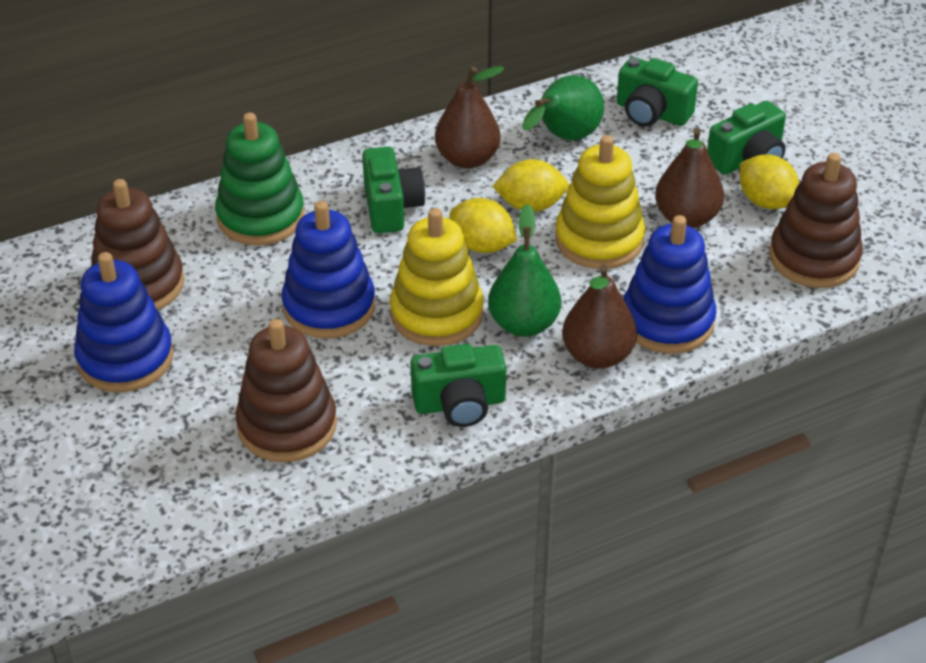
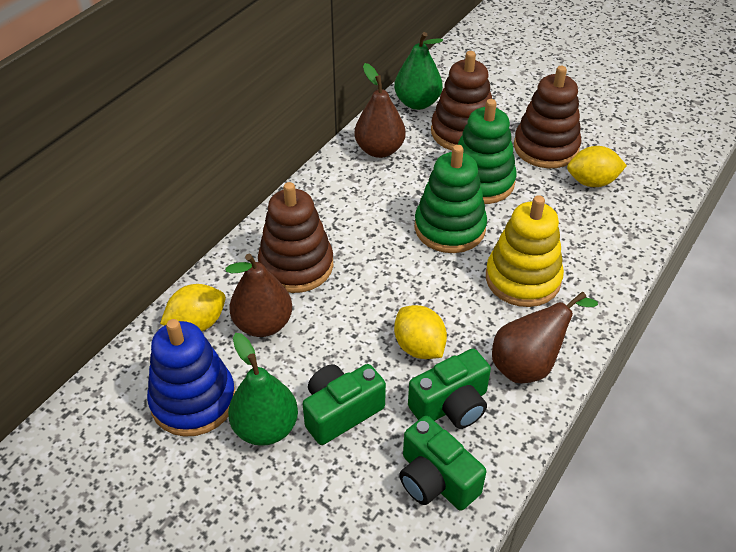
blue stacking toy: 3 -> 1
green camera: 4 -> 3
green stacking toy: 1 -> 2
yellow stacking toy: 2 -> 1

